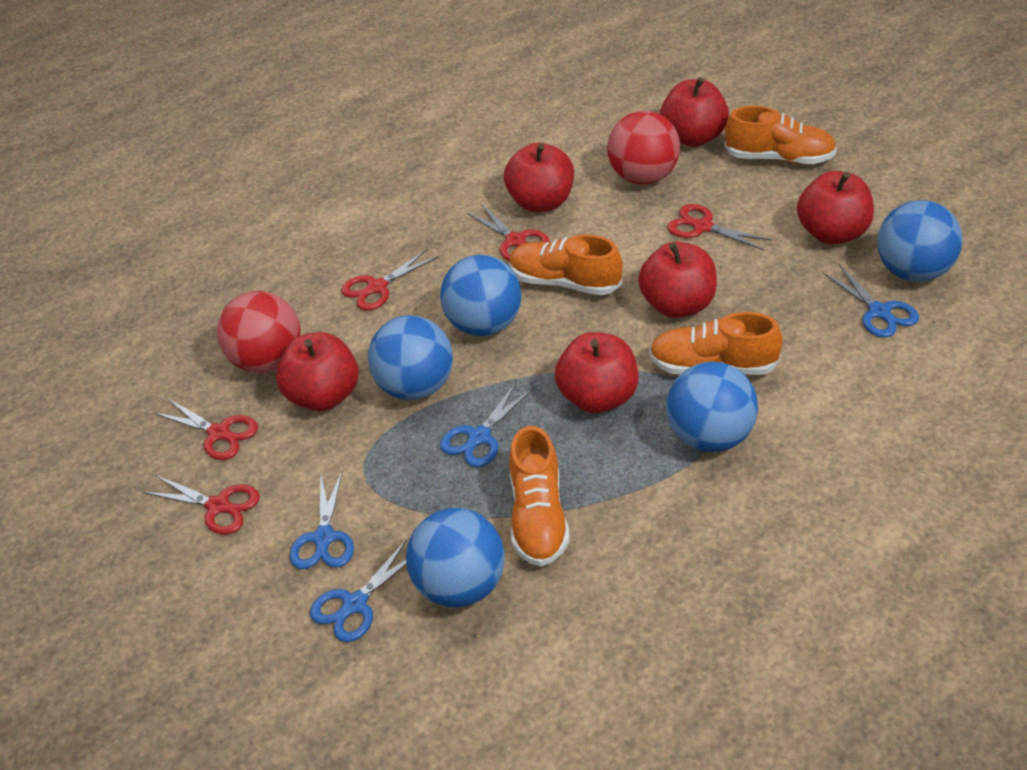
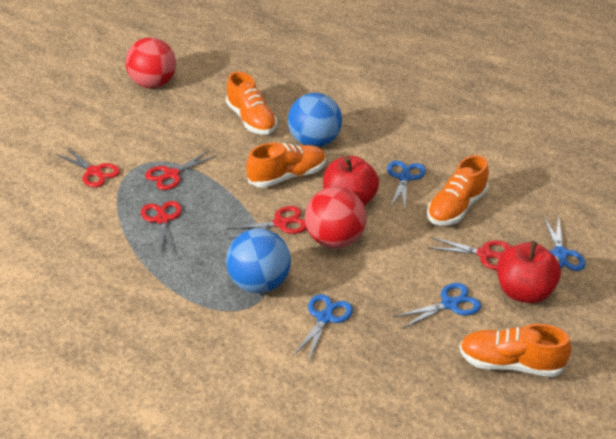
blue ball: 5 -> 2
red apple: 6 -> 2

